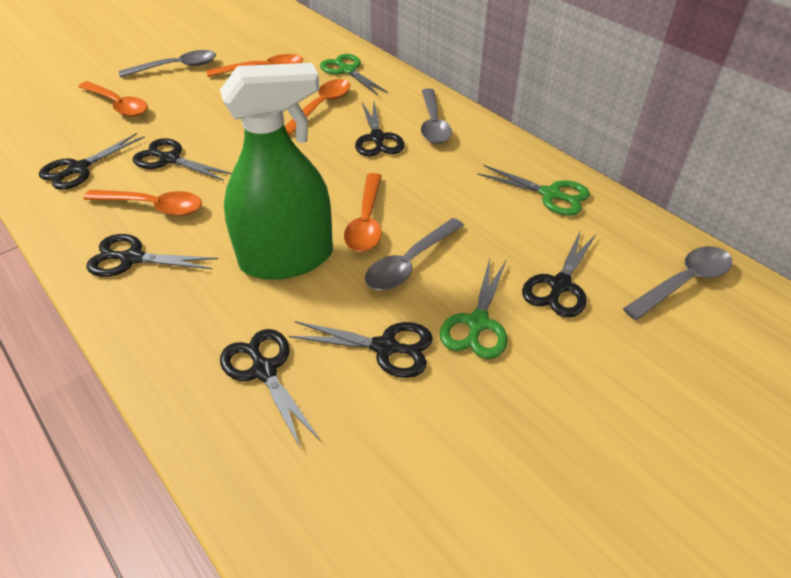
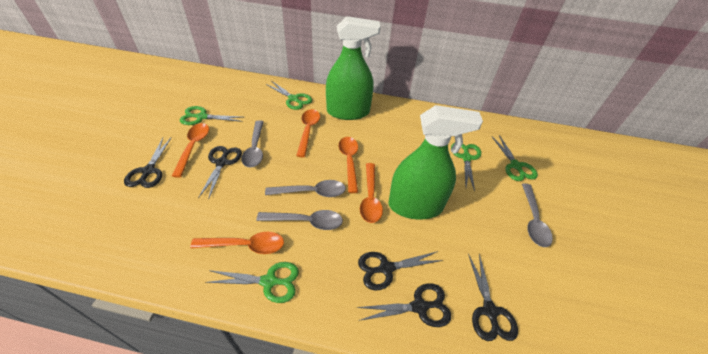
black scissors: 7 -> 5
green scissors: 3 -> 5
green spray bottle: 1 -> 2

